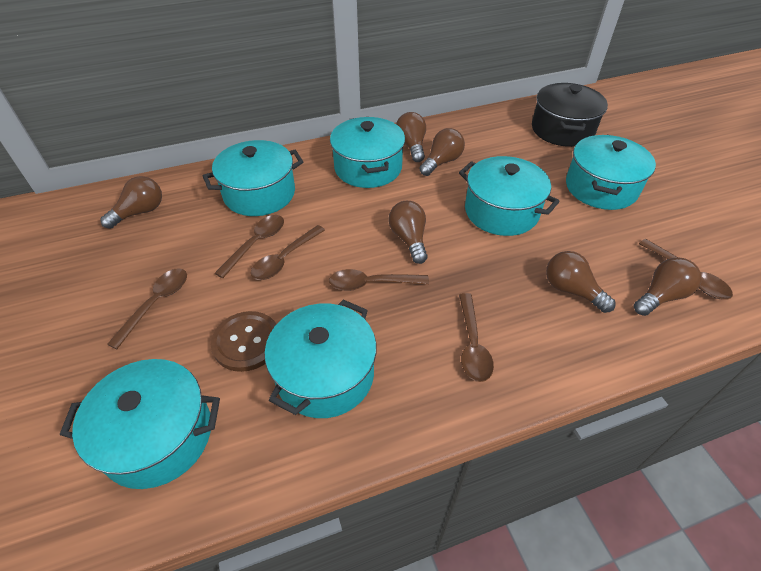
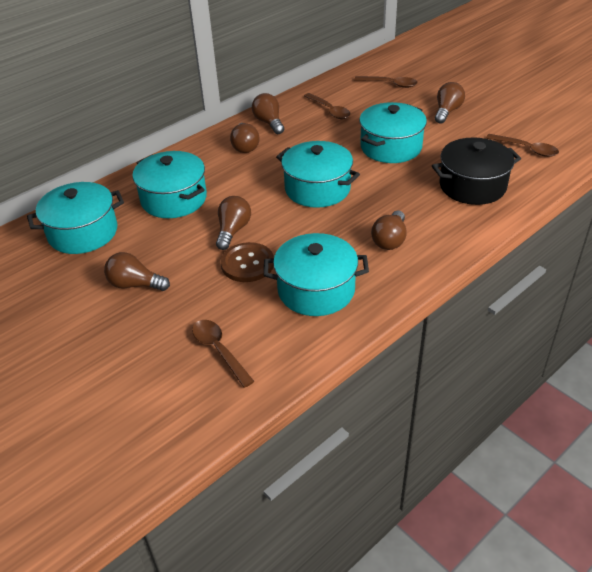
brown spoon: 6 -> 4
turquoise pot: 6 -> 5

